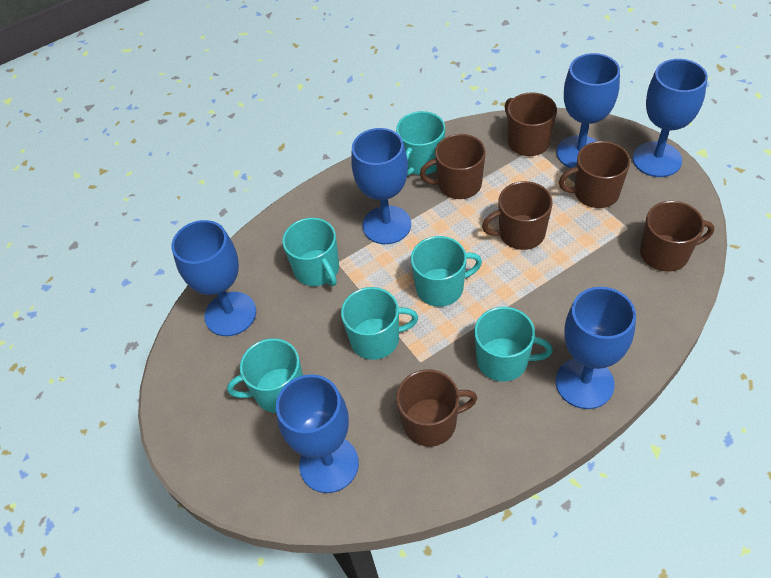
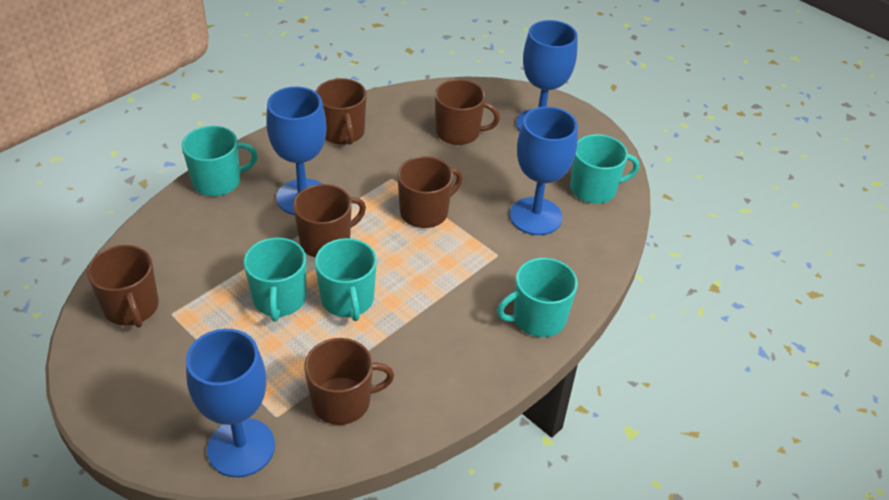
blue goblet: 6 -> 4
turquoise mug: 6 -> 5

